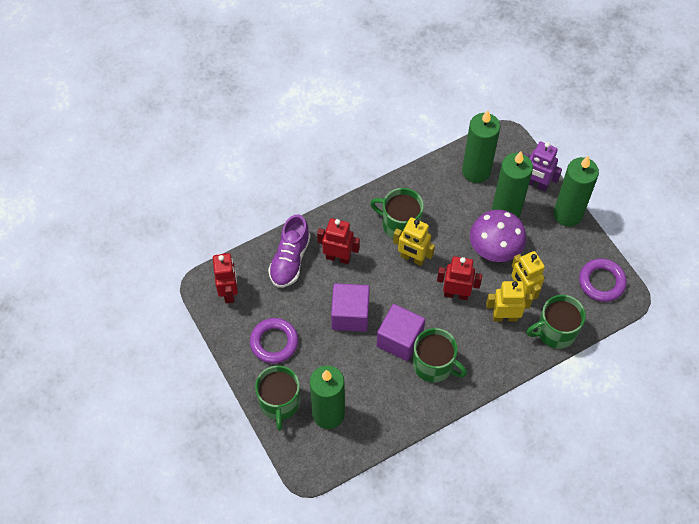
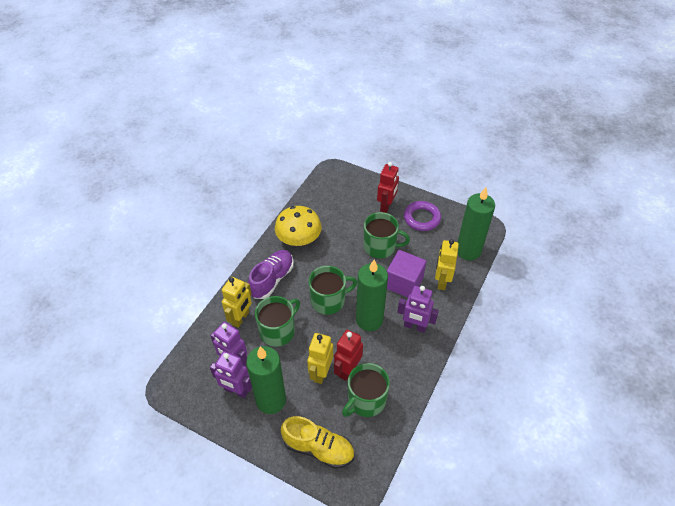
green candle: 4 -> 3
purple cube: 2 -> 1
purple mushroom: 1 -> 0
purple ring: 2 -> 1
purple robot: 1 -> 3
red robot: 3 -> 2
yellow mushroom: 0 -> 1
yellow shoe: 0 -> 1

